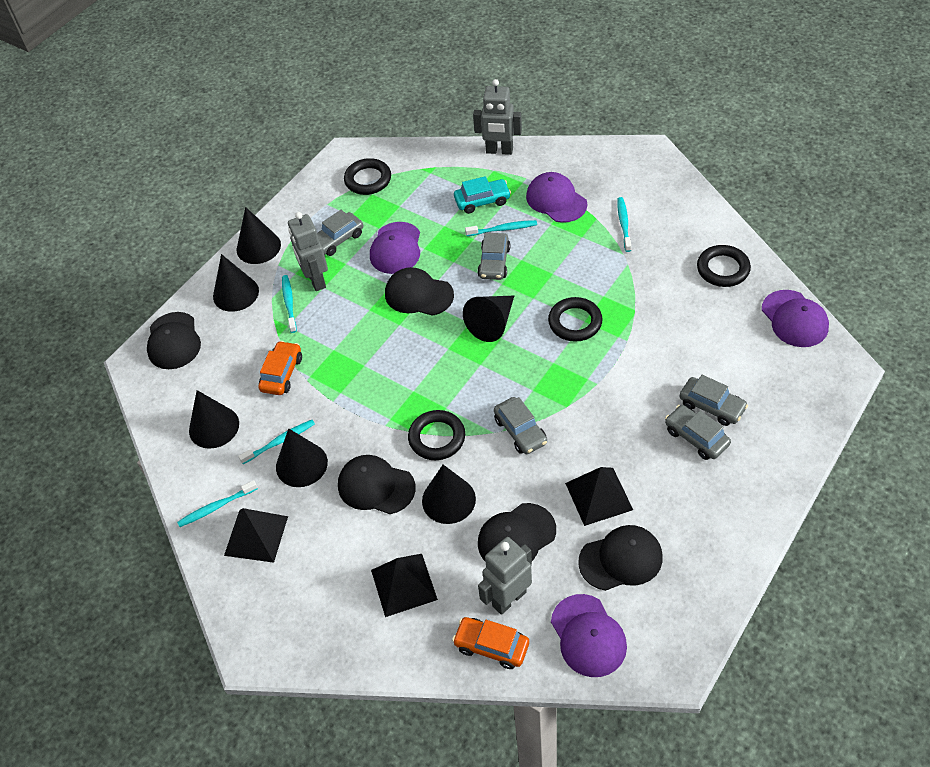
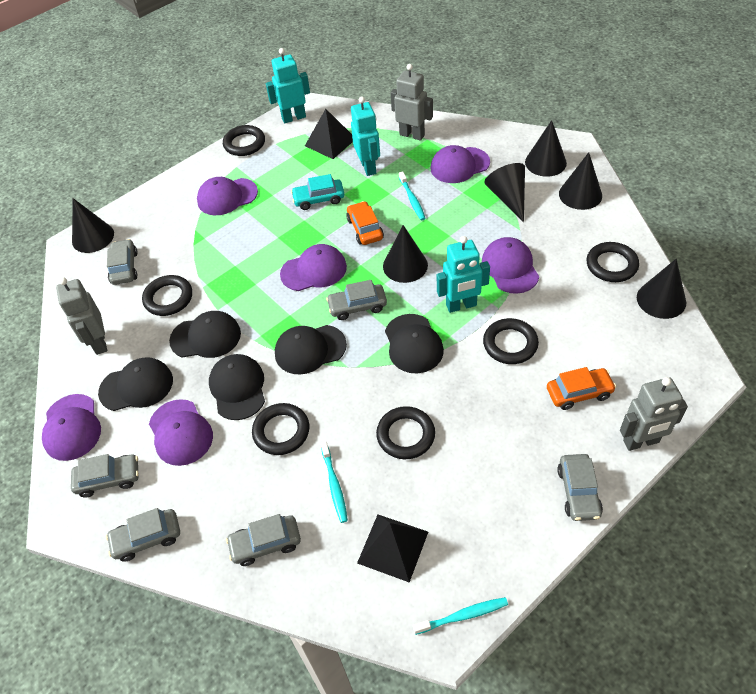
black pyramid: 3 -> 2
black ring: 4 -> 6
grey car: 5 -> 6
purple cap: 4 -> 6
turquoise robot: 0 -> 3
turquoise toothbrush: 5 -> 3

